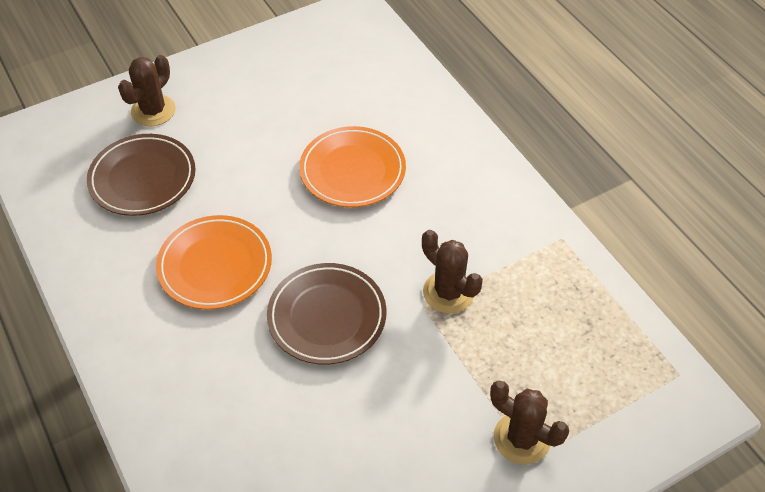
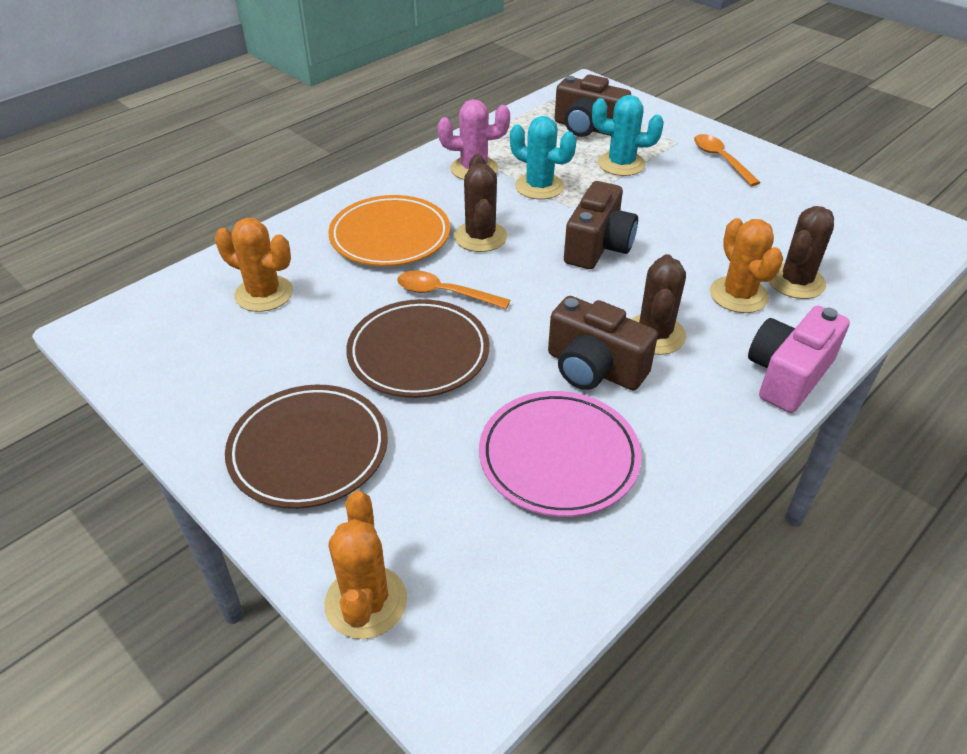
brown camera: 0 -> 3
orange cactus: 0 -> 3
orange plate: 2 -> 1
orange spoon: 0 -> 2
pink cactus: 0 -> 1
pink camera: 0 -> 1
pink plate: 0 -> 1
turquoise cactus: 0 -> 2

